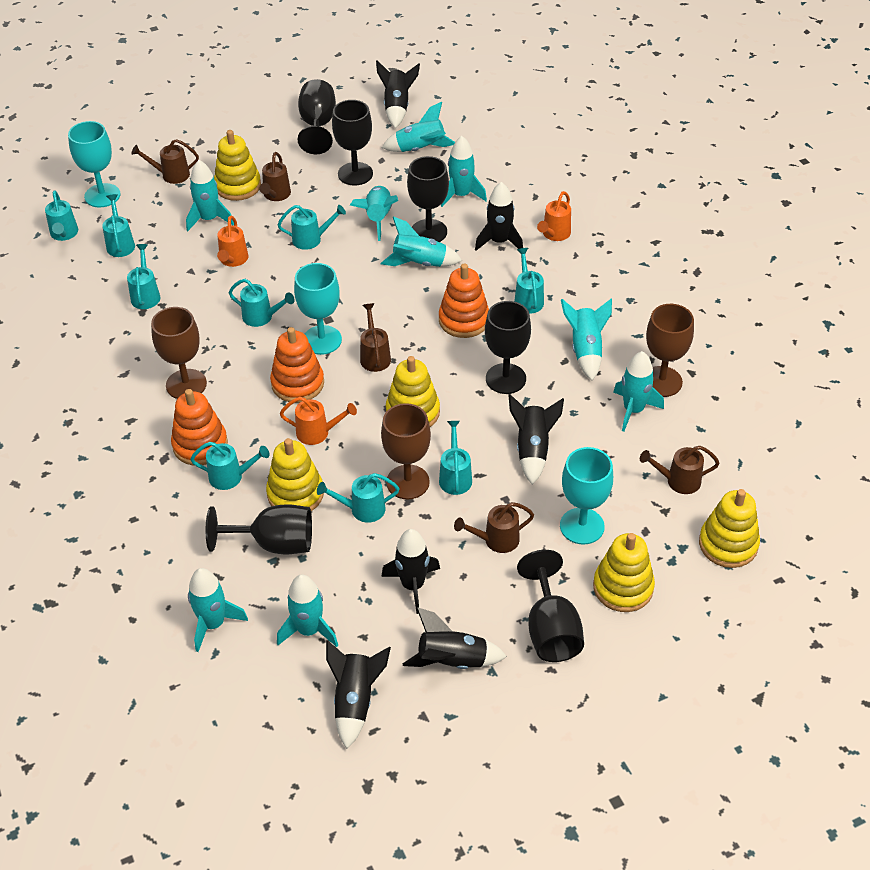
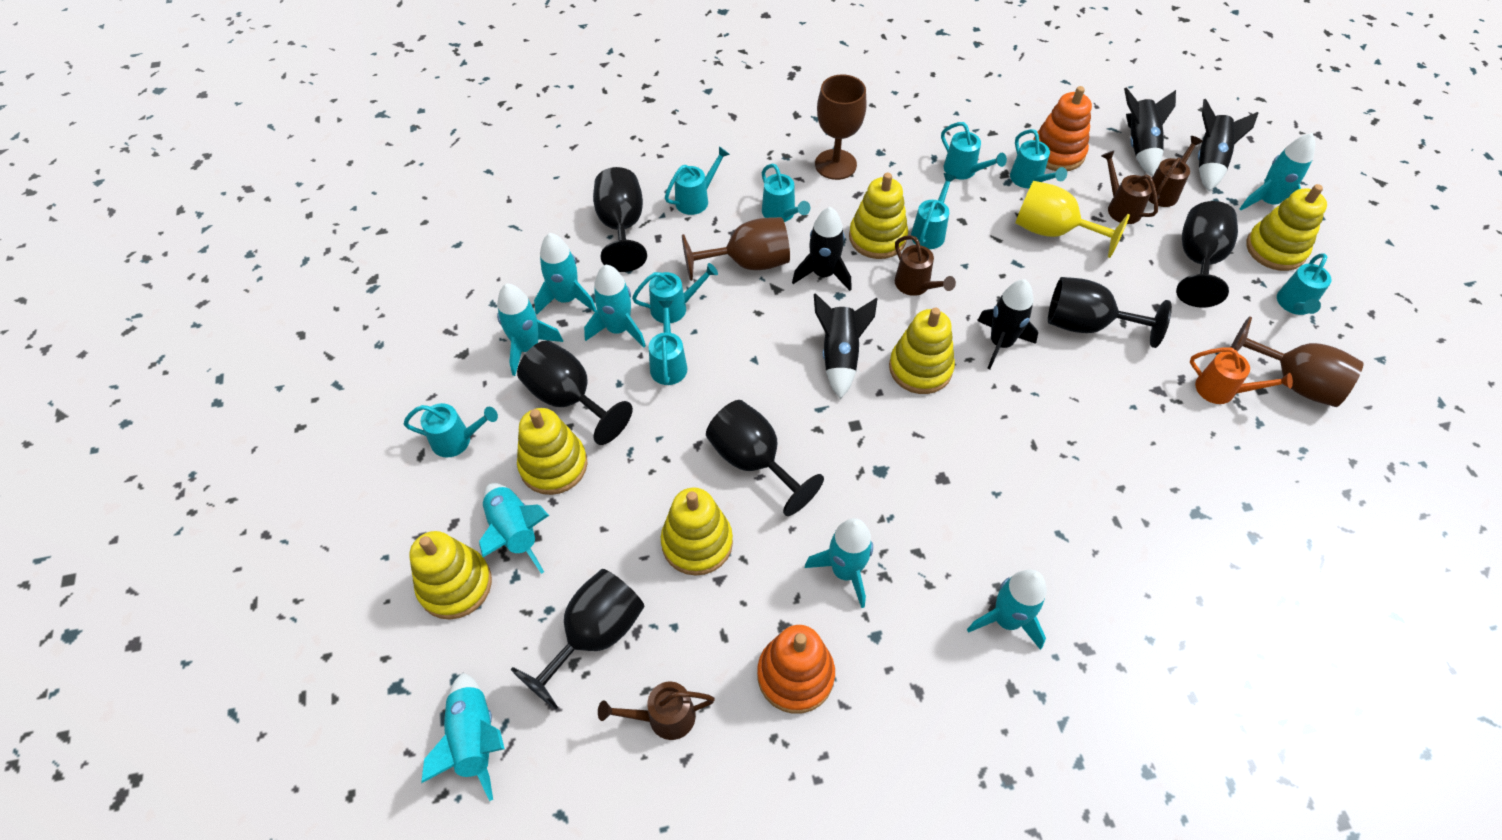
black rocket: 6 -> 5
brown watering can: 5 -> 4
orange stacking toy: 3 -> 2
orange watering can: 3 -> 1
turquoise goblet: 3 -> 0
turquoise rocket: 9 -> 8
yellow goblet: 0 -> 1
yellow stacking toy: 5 -> 6

